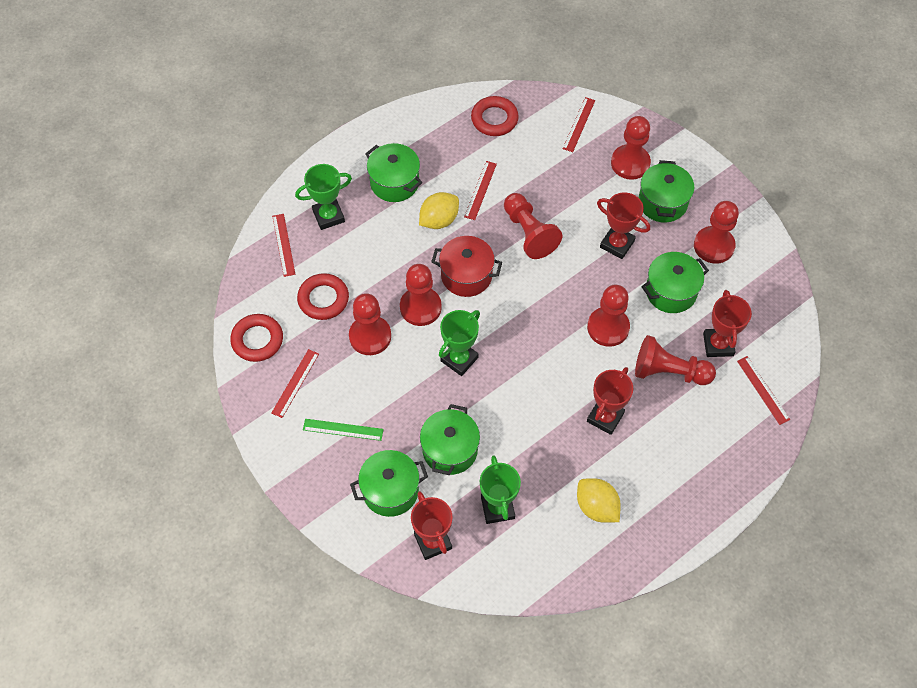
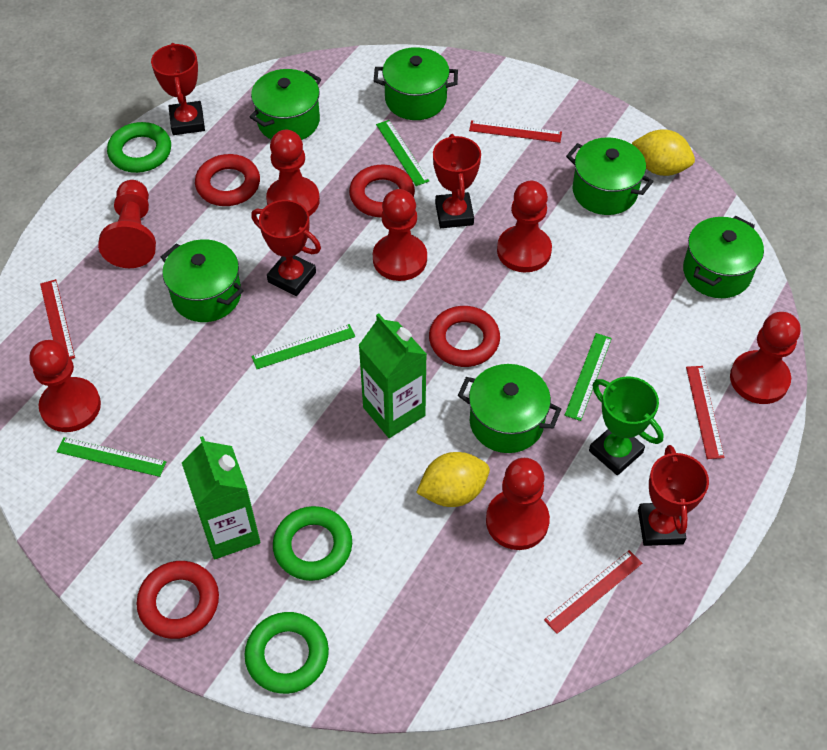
green carton: 0 -> 2
green pot: 5 -> 6
green ring: 0 -> 3
green ruler: 1 -> 4
green trophy: 3 -> 1
red pot: 1 -> 0
red ring: 3 -> 4
red ruler: 5 -> 4

